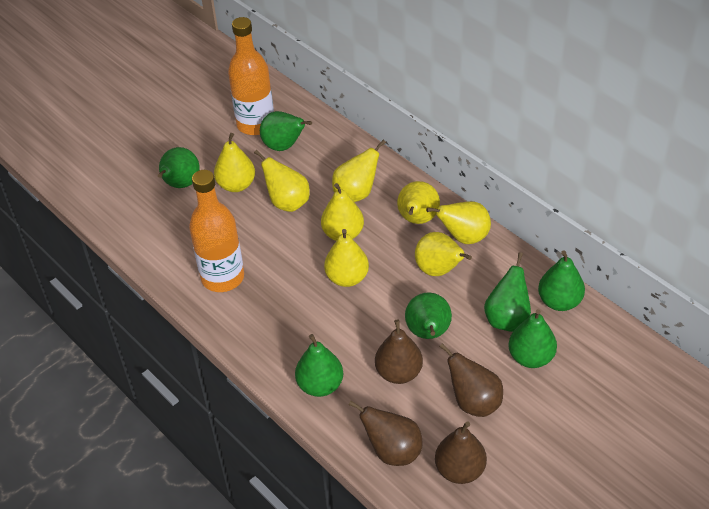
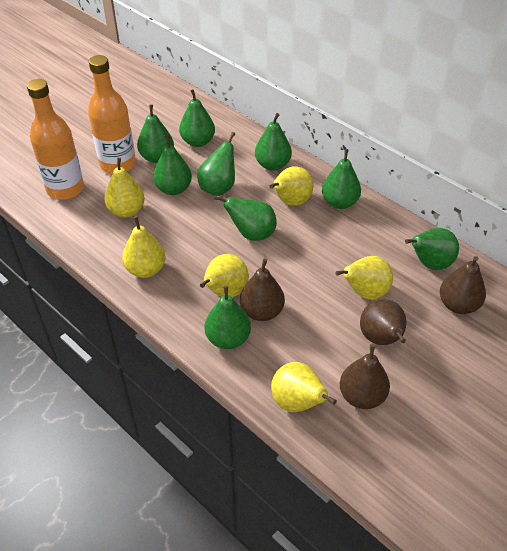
green pear: 7 -> 9
yellow pear: 8 -> 6

